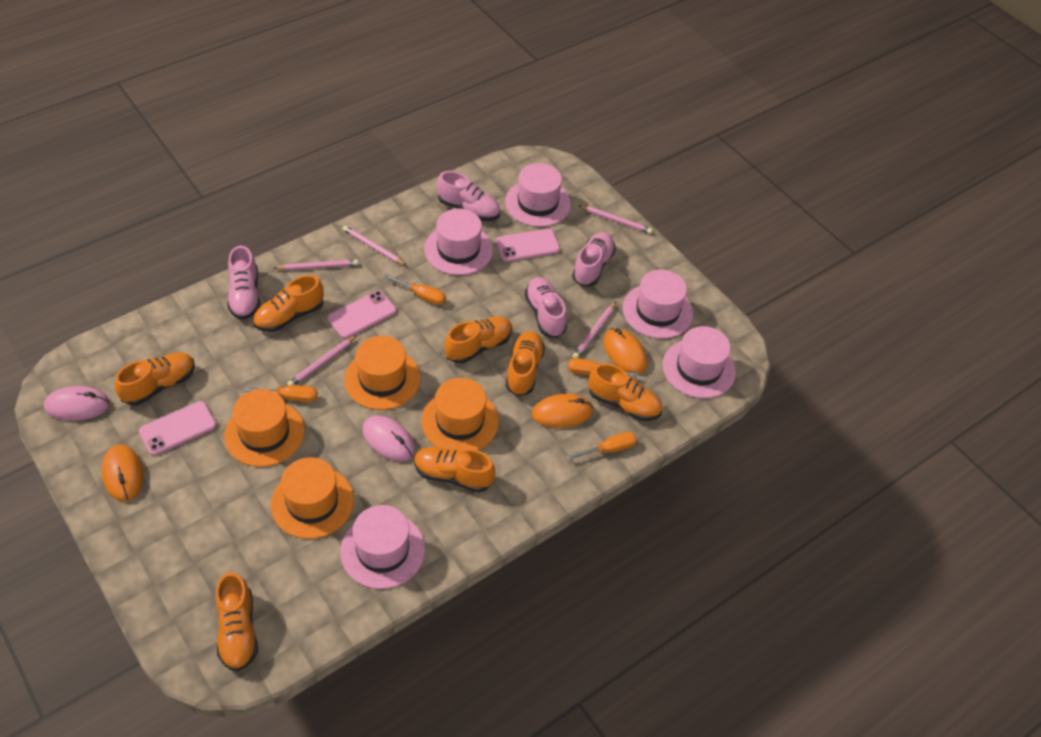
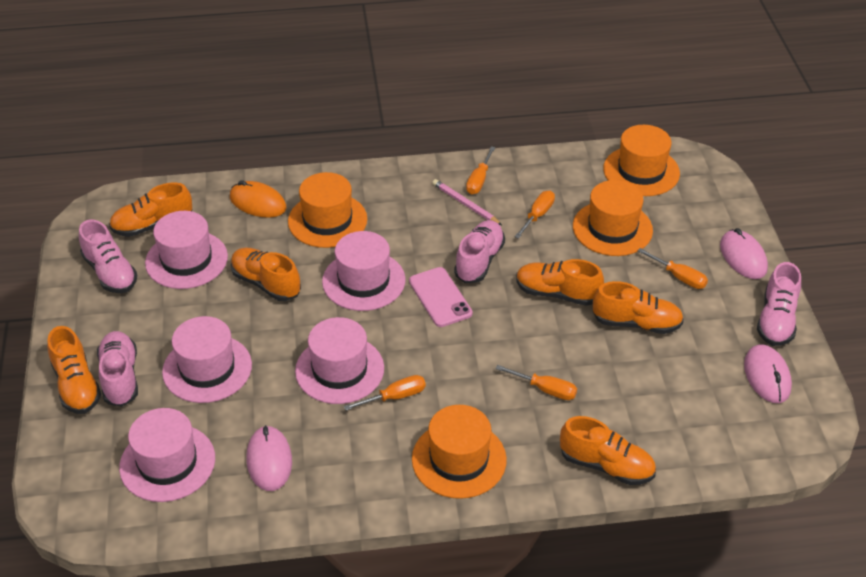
orange mouse: 3 -> 1
orange screwdriver: 4 -> 5
orange shoe: 7 -> 6
pink mouse: 2 -> 3
pink pencil: 5 -> 1
pink phone: 3 -> 1

